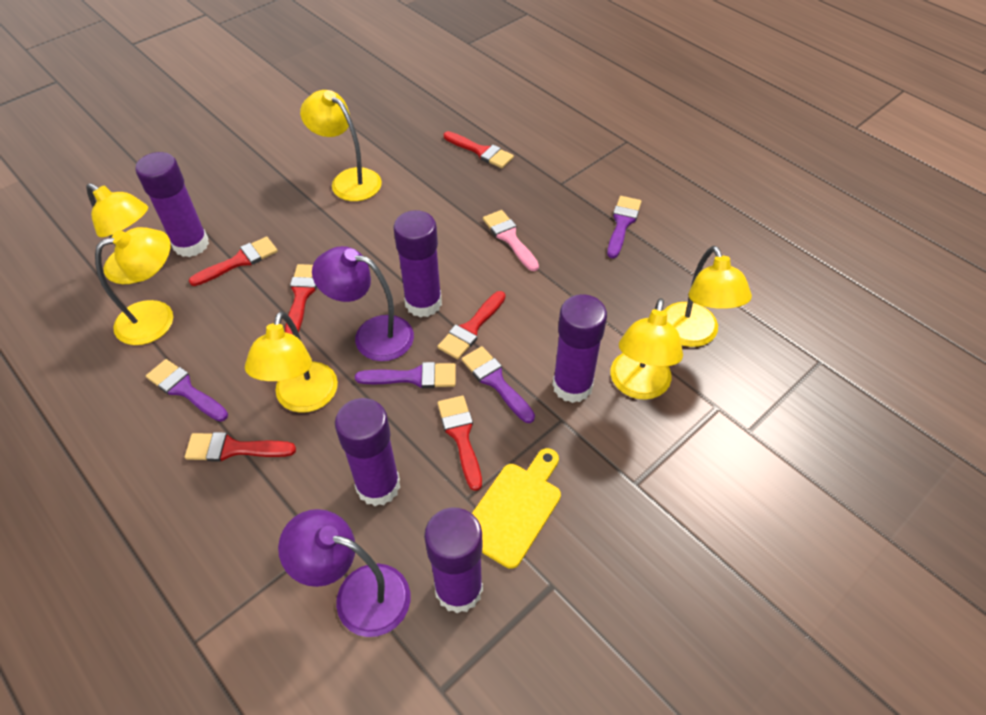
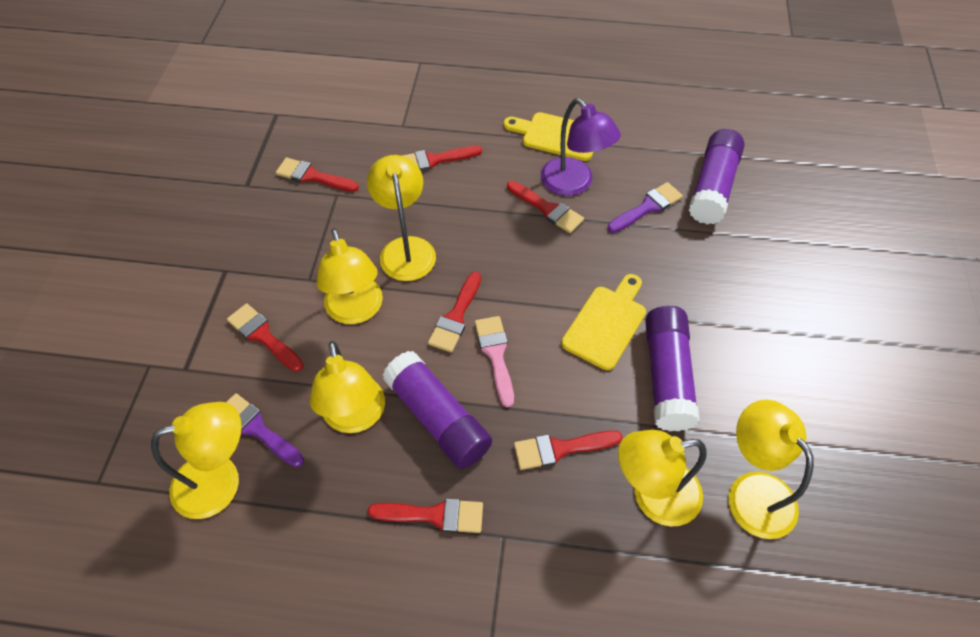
purple brush: 4 -> 2
purple glue stick: 5 -> 3
purple lamp: 2 -> 1
red brush: 6 -> 7
yellow cutting board: 1 -> 2

